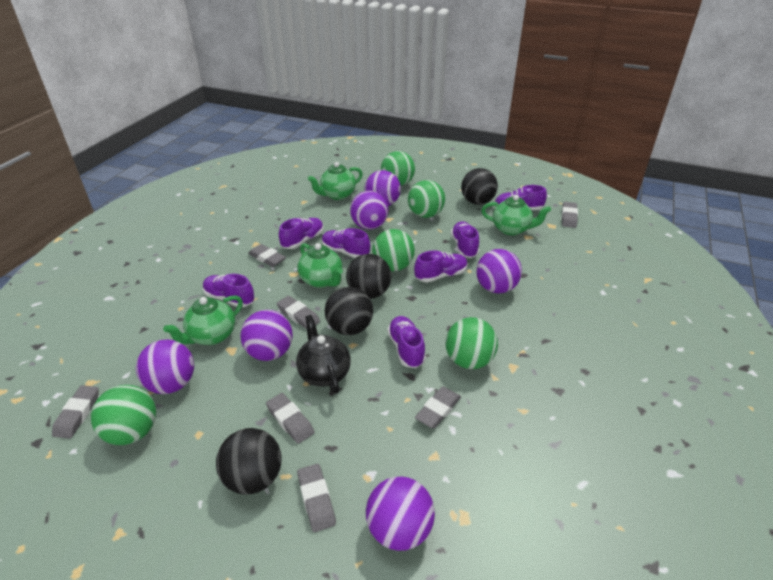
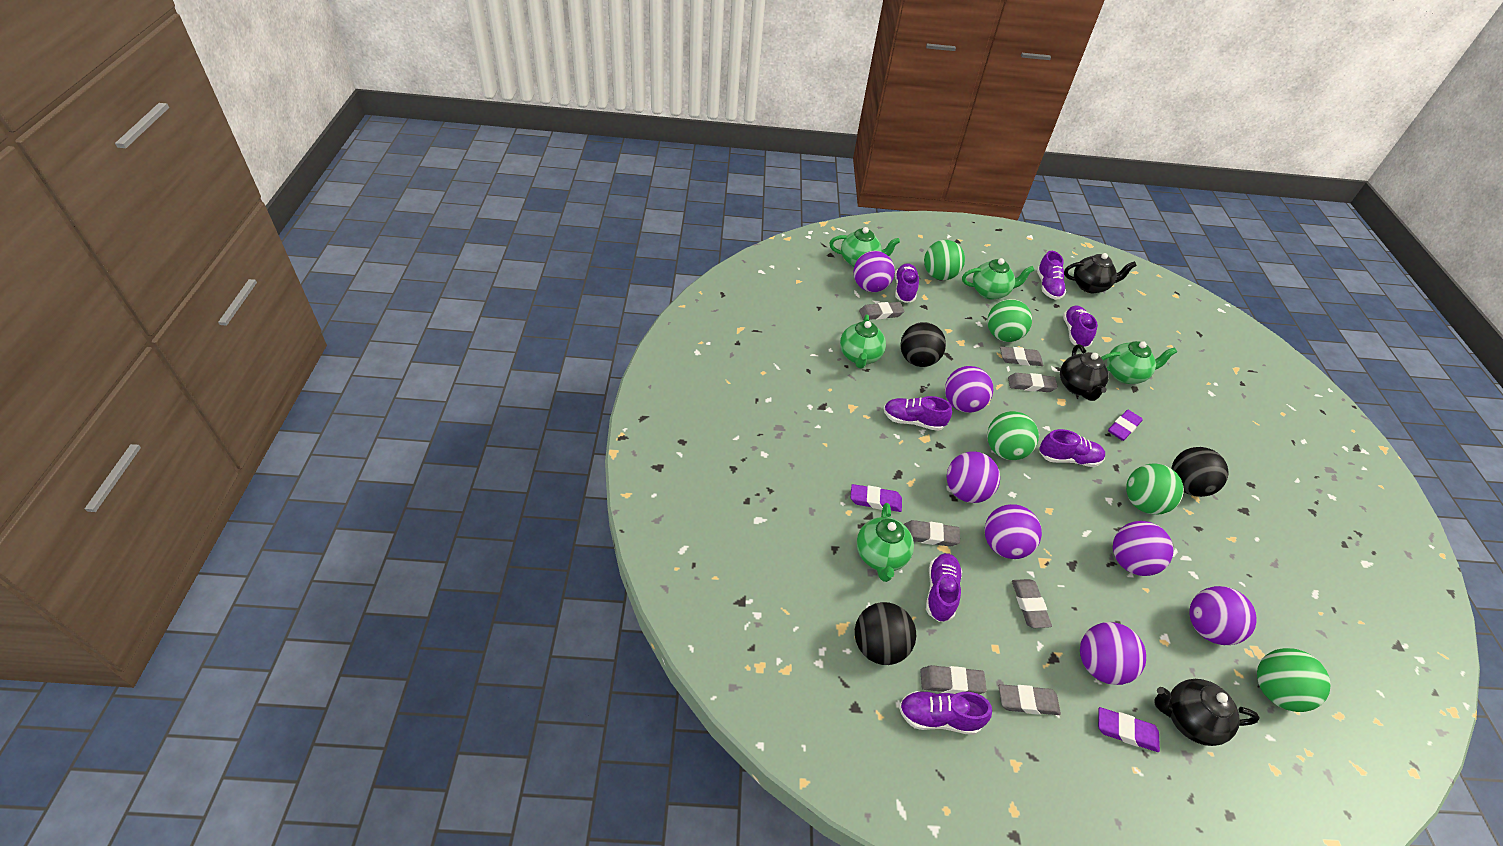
black ball: 4 -> 3
black teapot: 1 -> 3
green teapot: 4 -> 5
purple ball: 6 -> 7
purple eraser: 0 -> 3

